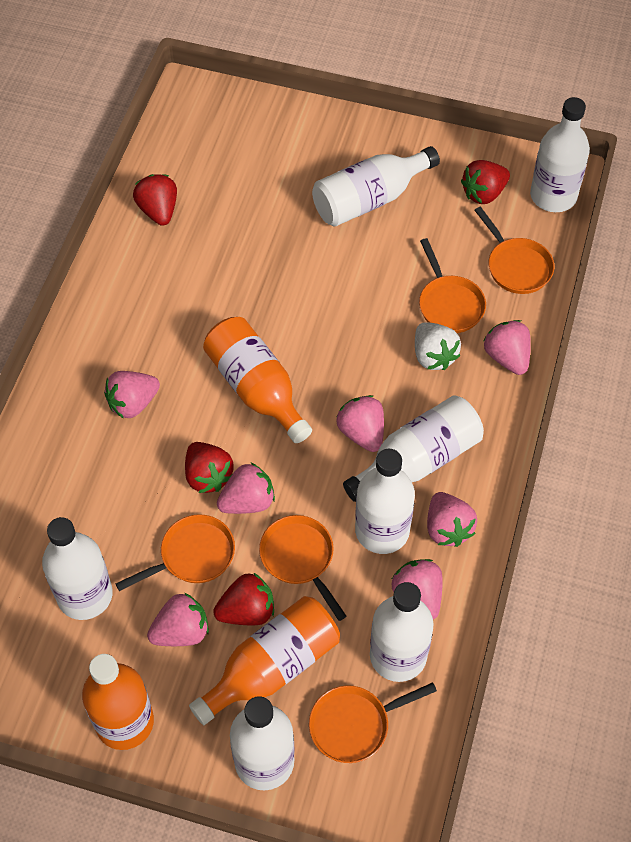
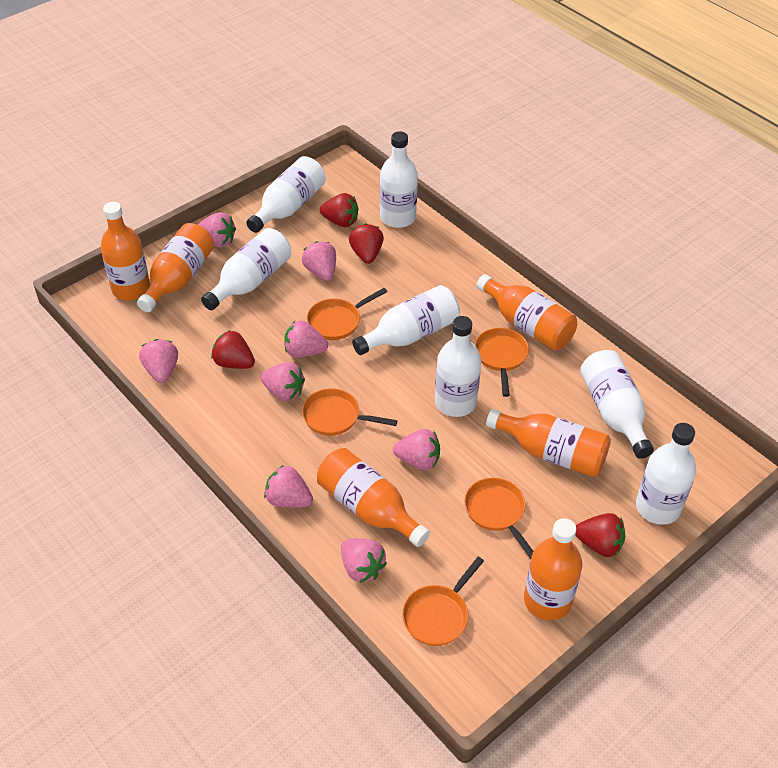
orange bottle: 3 -> 6
pink strawberry: 7 -> 8
white strawberry: 1 -> 0

